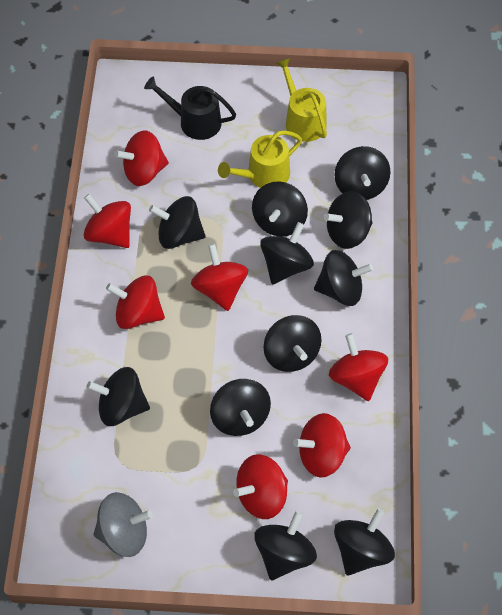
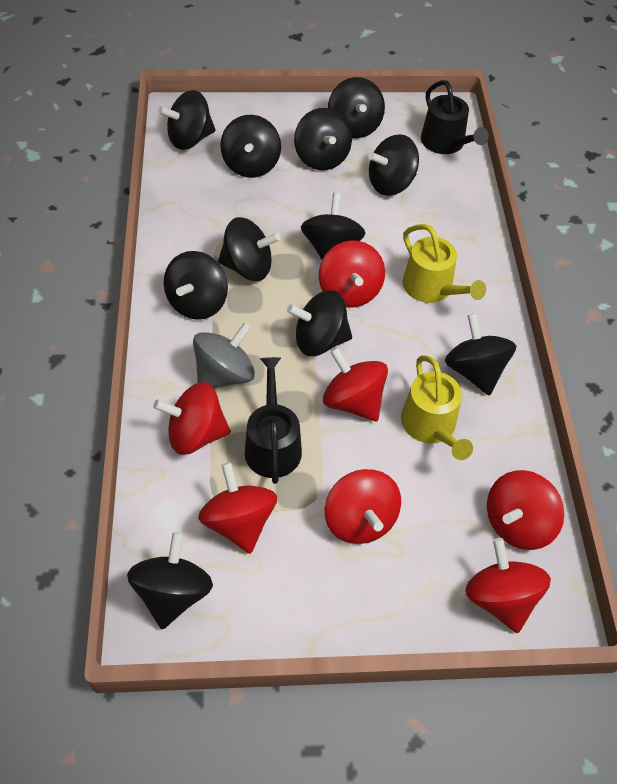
black watering can: 1 -> 2

